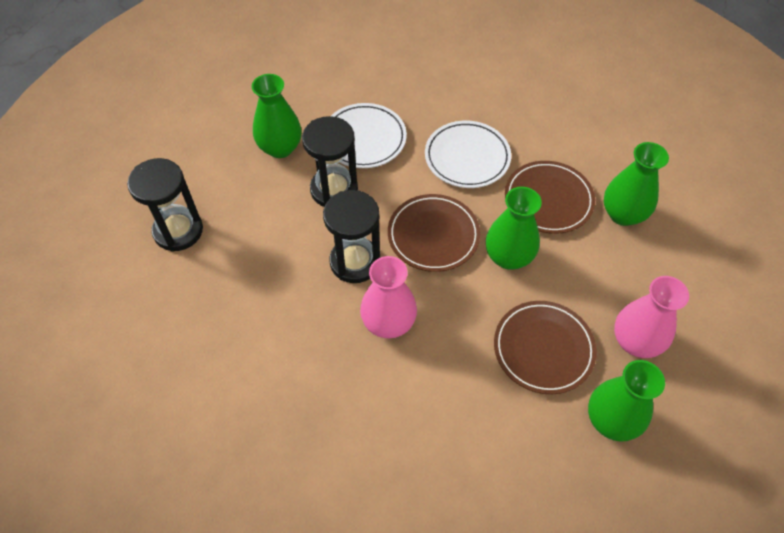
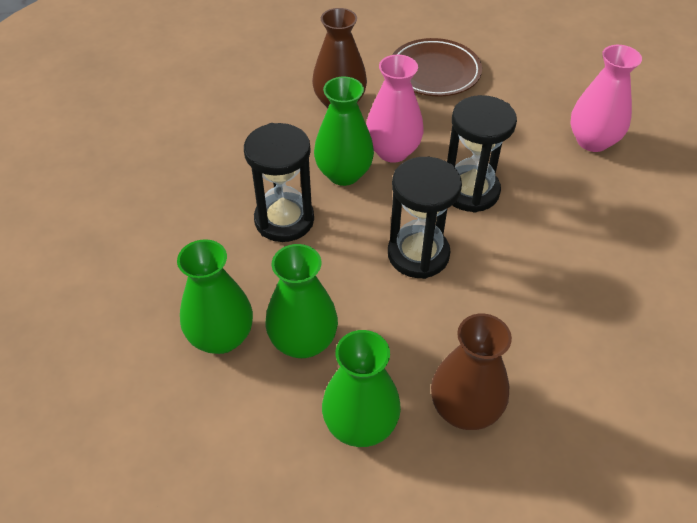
brown plate: 3 -> 1
brown vase: 0 -> 2
white plate: 2 -> 0

